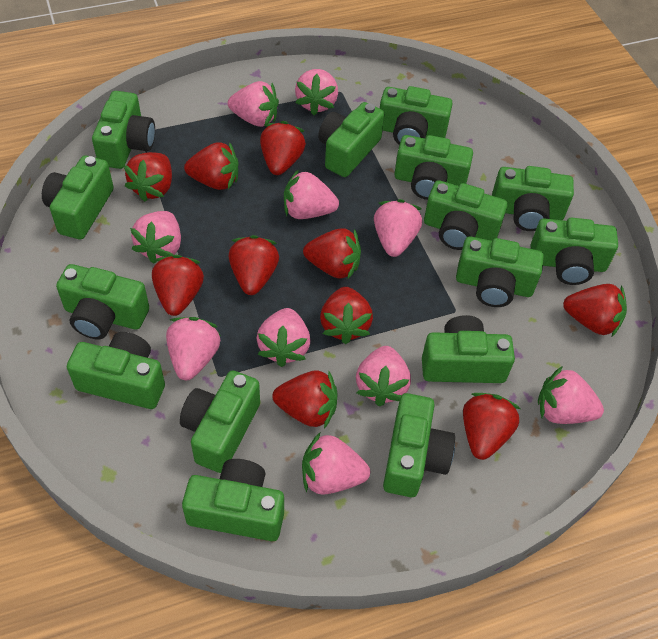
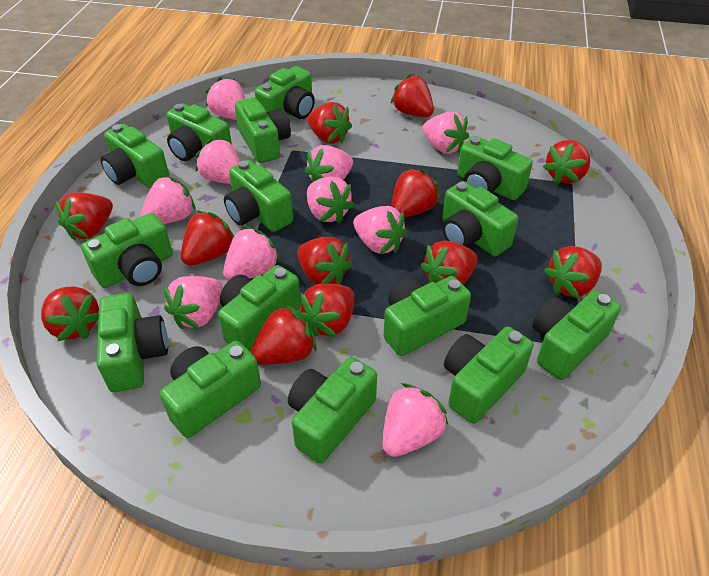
red strawberry: 10 -> 12

